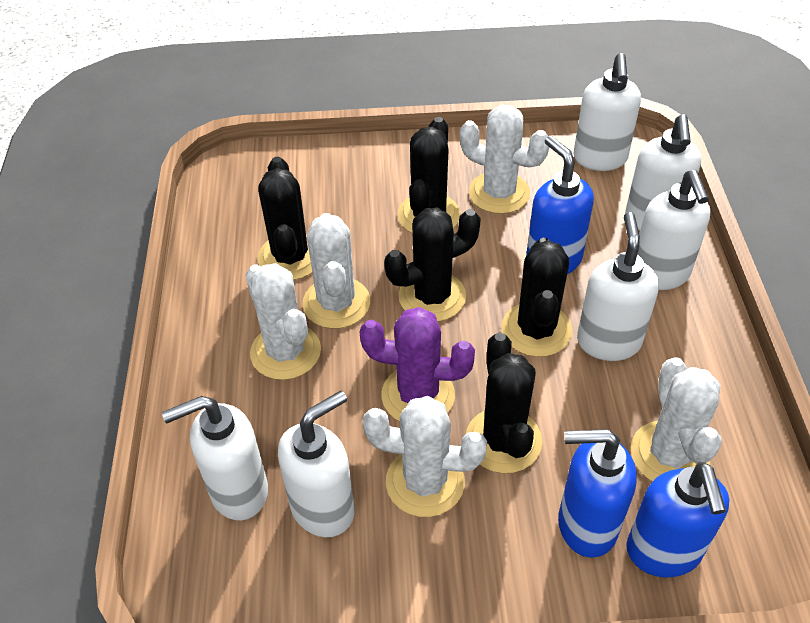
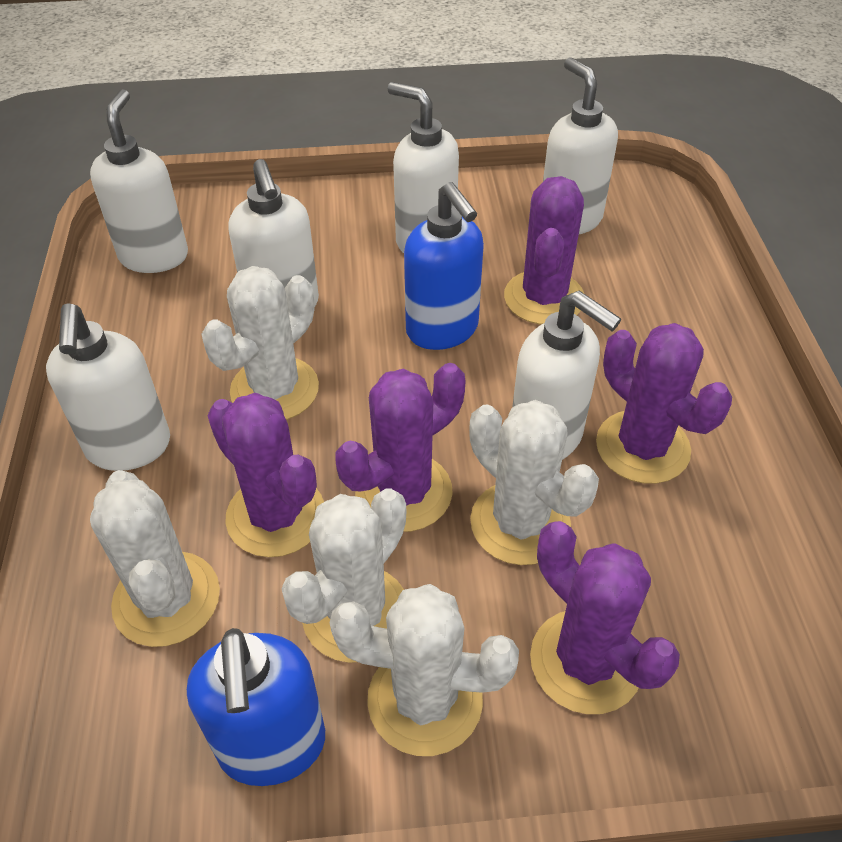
black cactus: 5 -> 0
blue soap dispenser: 3 -> 2
purple cactus: 1 -> 5

